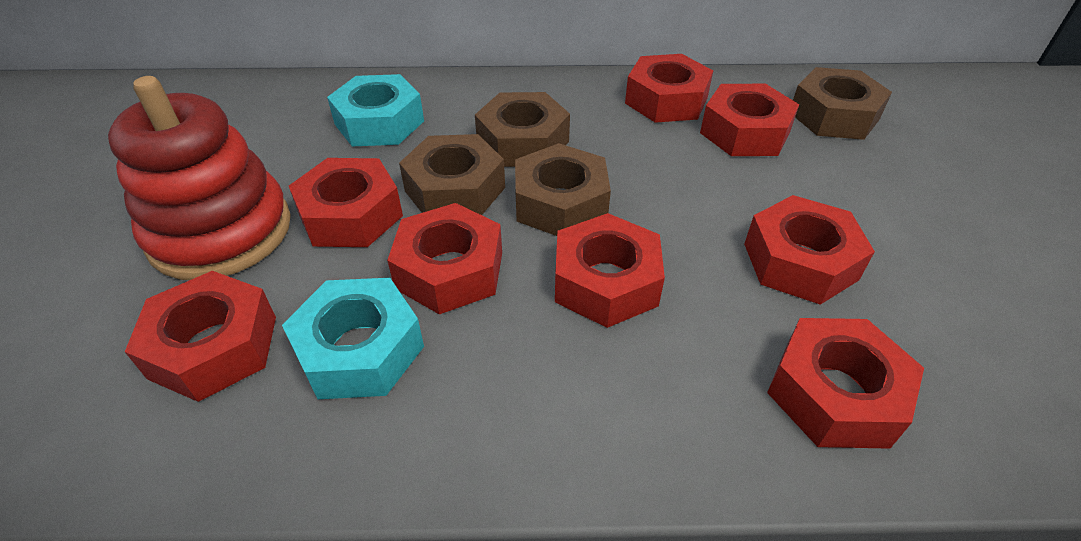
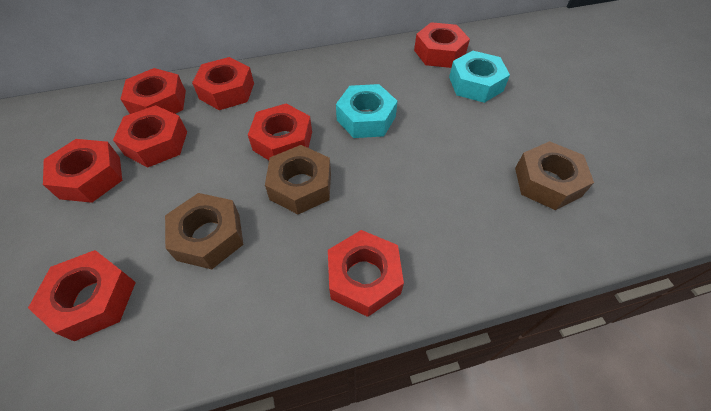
brown nut: 4 -> 3
red stacking toy: 1 -> 0

